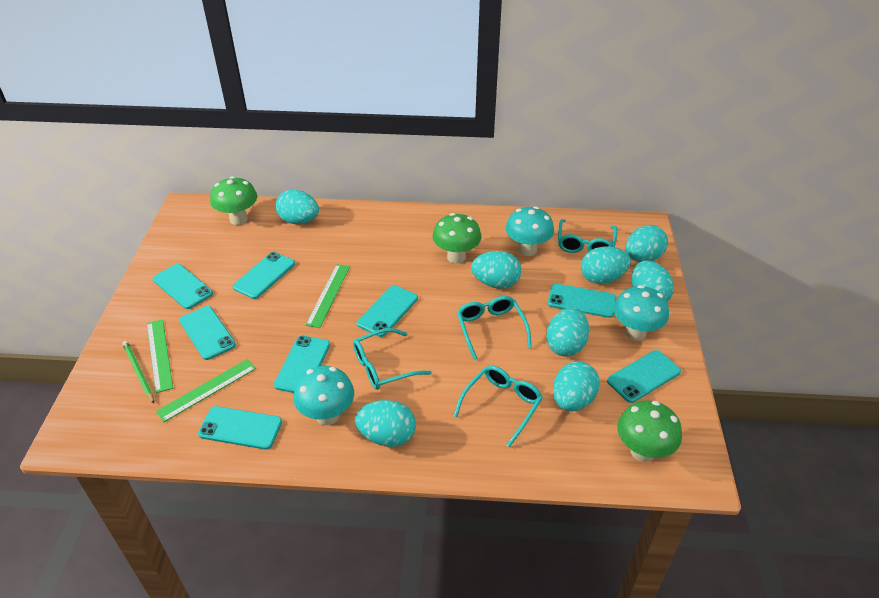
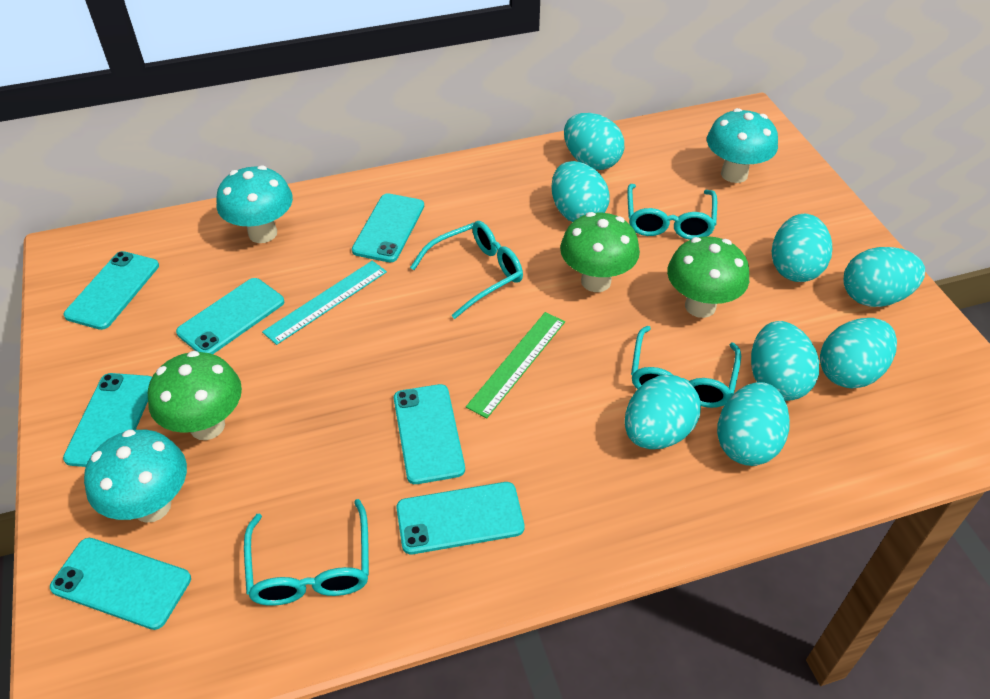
green pencil: 1 -> 0
green ruler: 3 -> 1
turquoise phone: 8 -> 7
turquoise ruler: 0 -> 1

